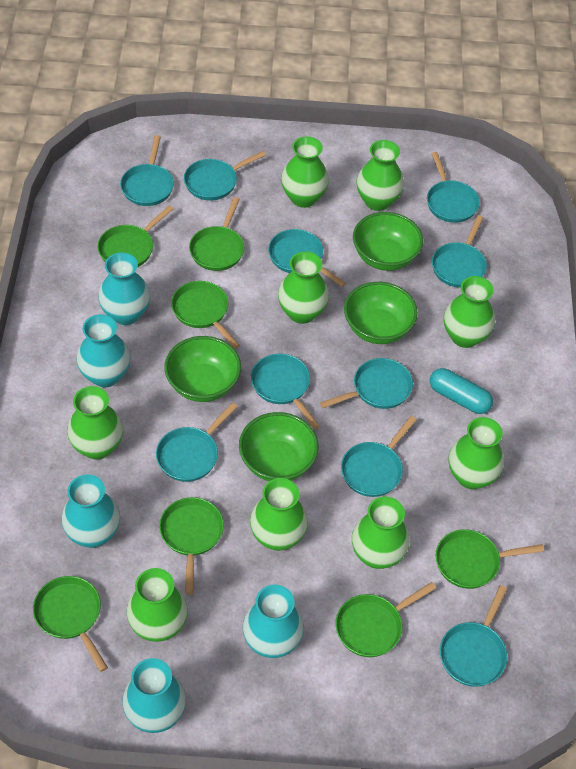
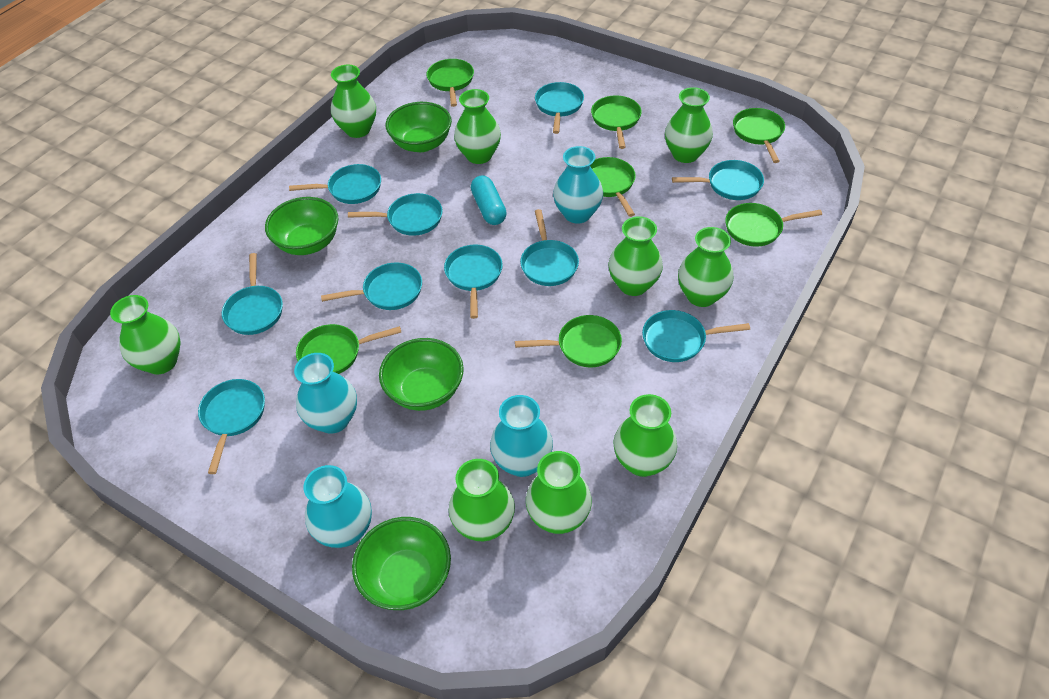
turquoise vase: 5 -> 4

